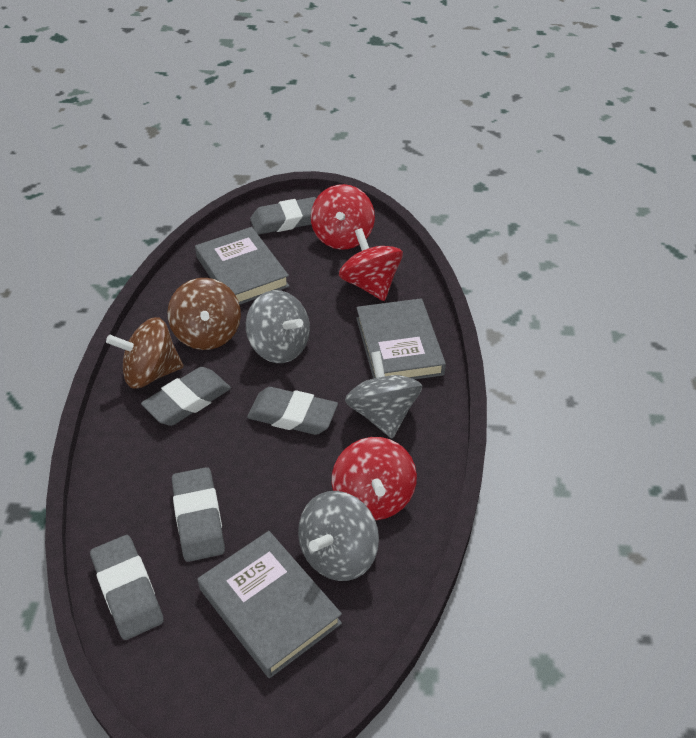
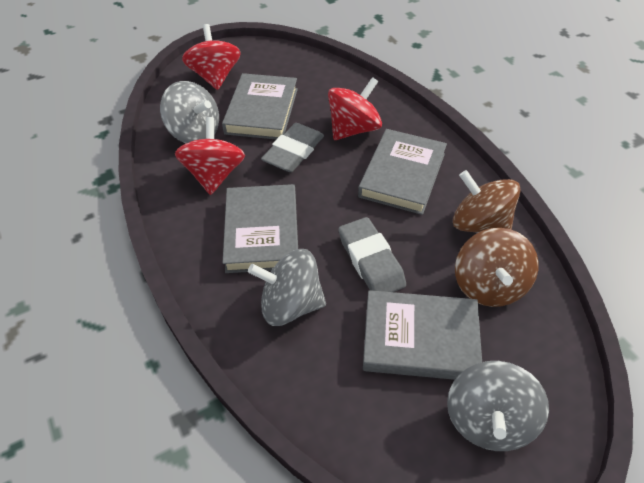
grey book: 3 -> 4
grey eraser: 5 -> 2

